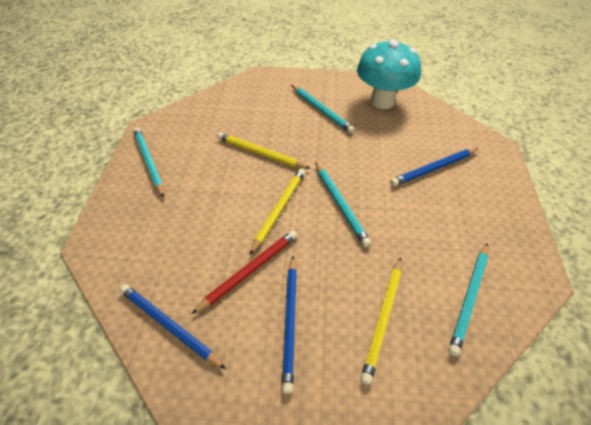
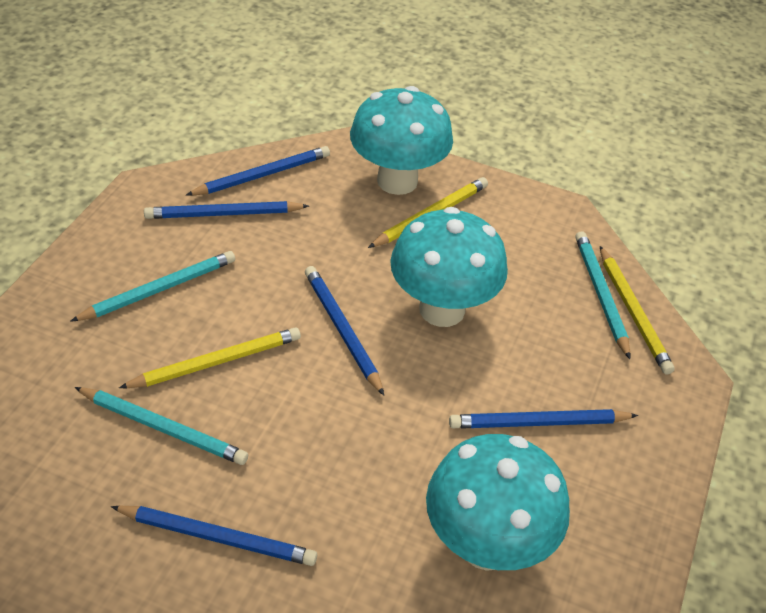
blue pencil: 3 -> 5
red pencil: 1 -> 0
turquoise mushroom: 1 -> 3
turquoise pencil: 4 -> 3

